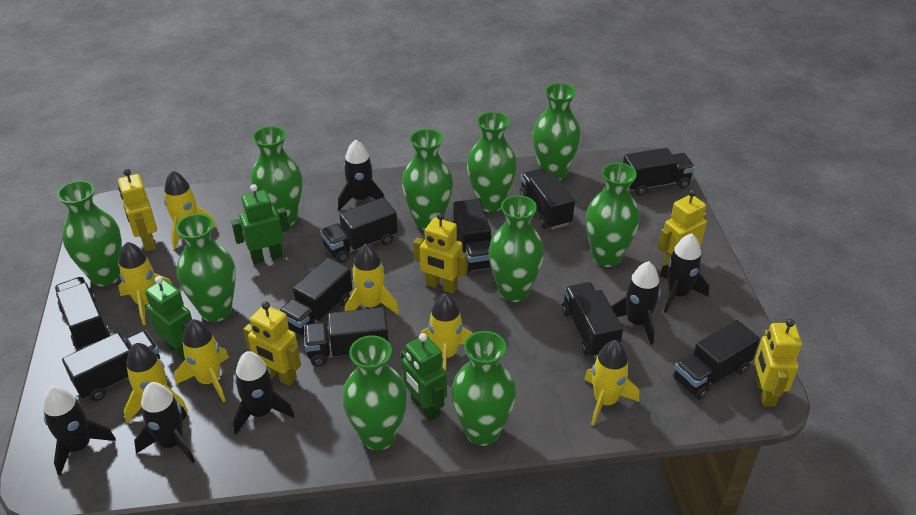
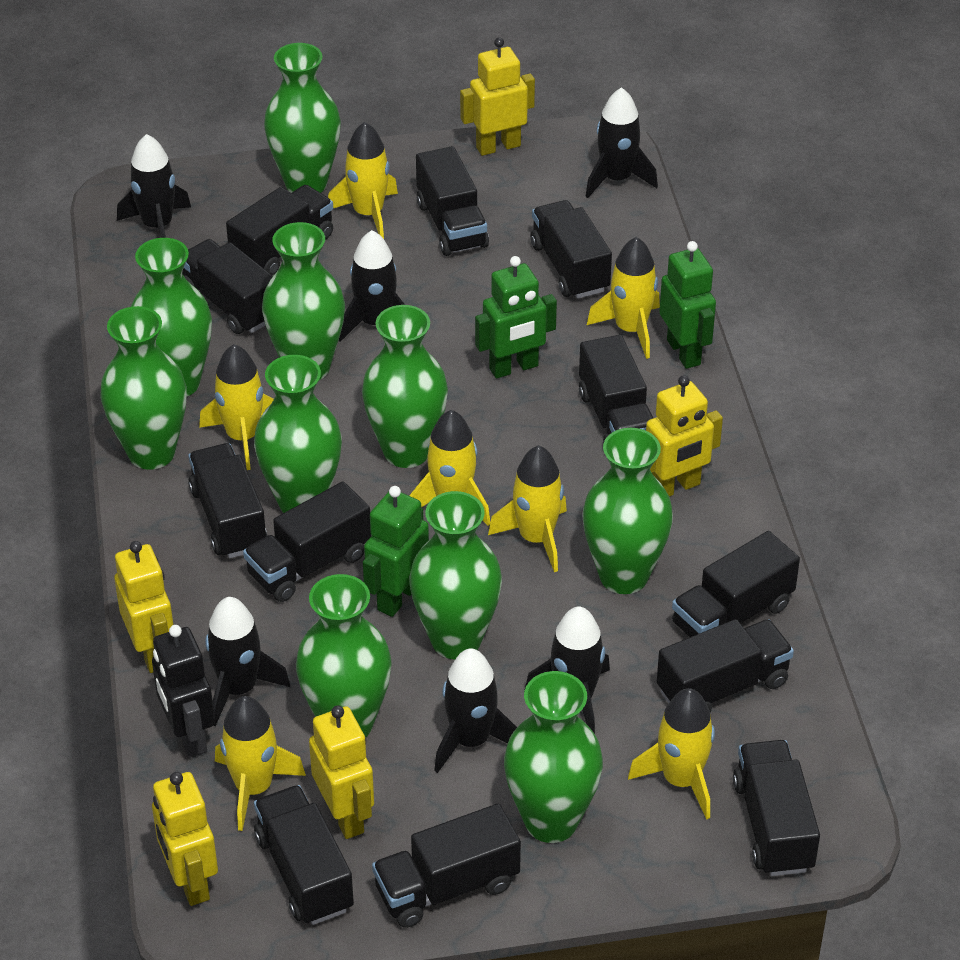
black robot: 0 -> 1
black truck: 10 -> 12

